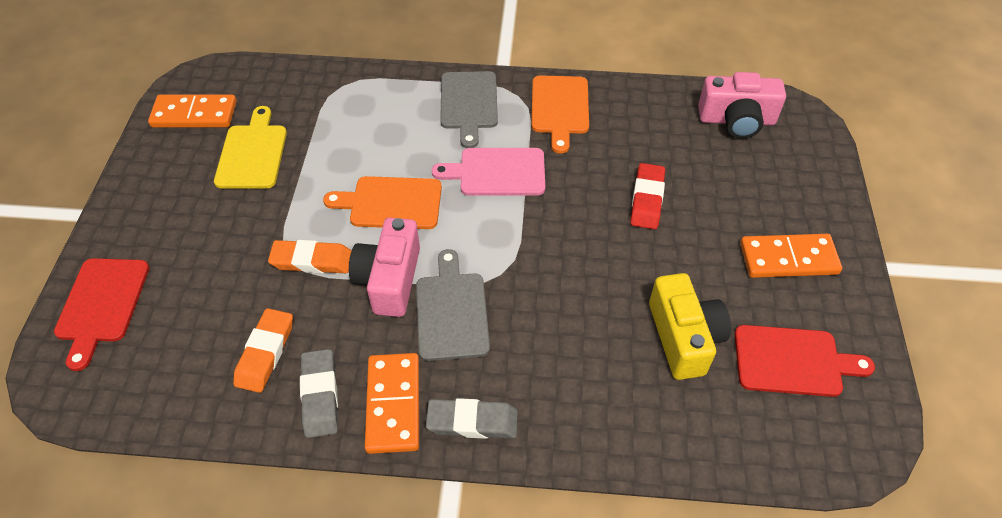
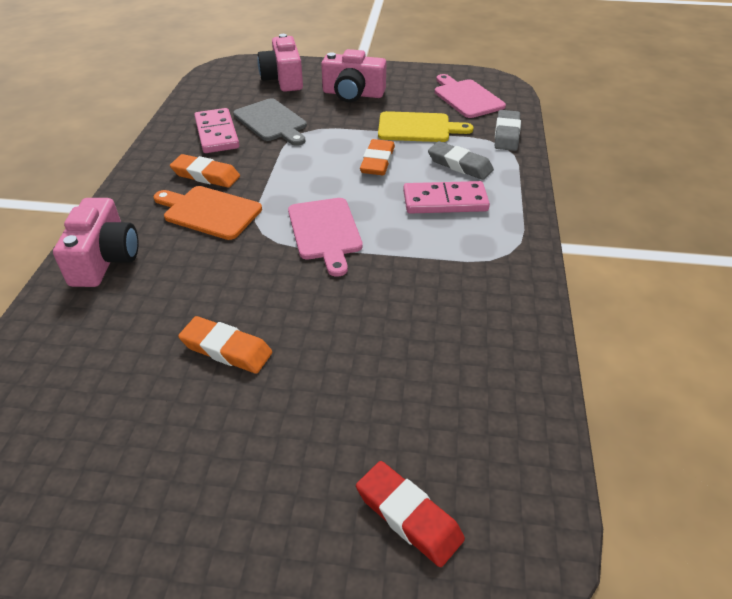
grey cutting board: 2 -> 1
orange cutting board: 2 -> 1
orange domino: 3 -> 0
orange eraser: 2 -> 3
pink camera: 2 -> 3
pink cutting board: 1 -> 2
pink domino: 0 -> 2
red cutting board: 2 -> 0
yellow camera: 1 -> 0

